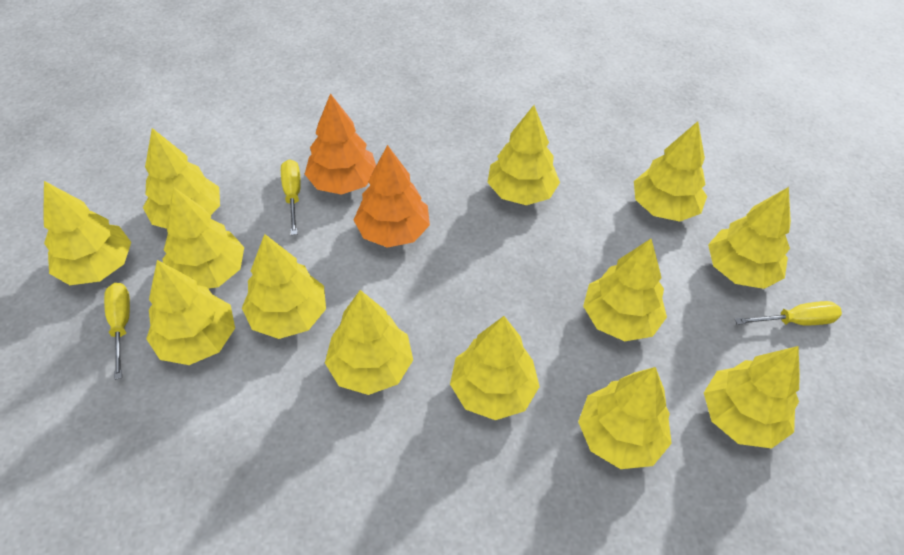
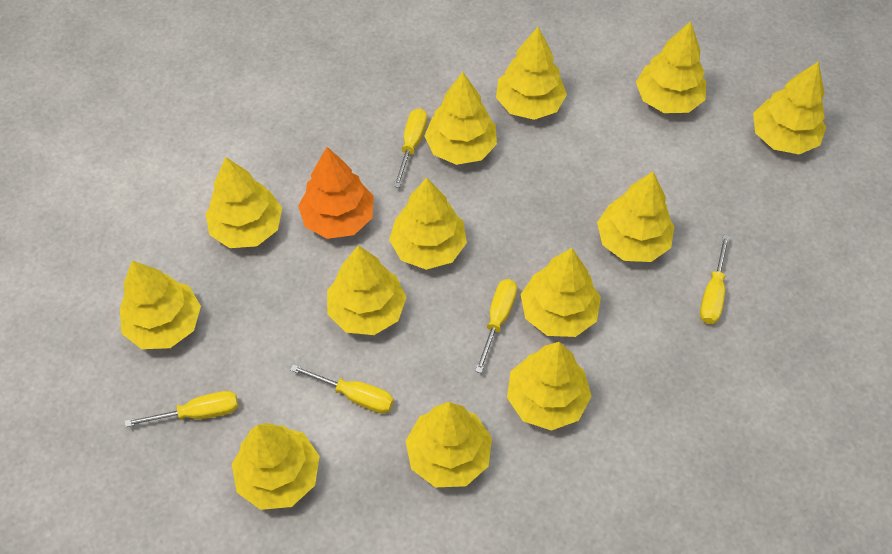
orange tree: 2 -> 1
yellow screwdriver: 3 -> 5

